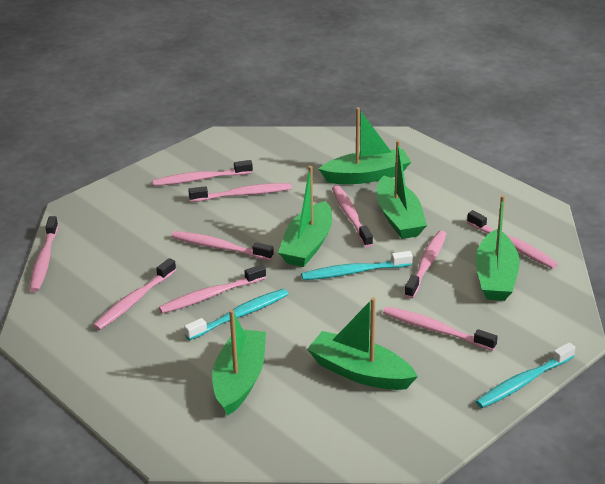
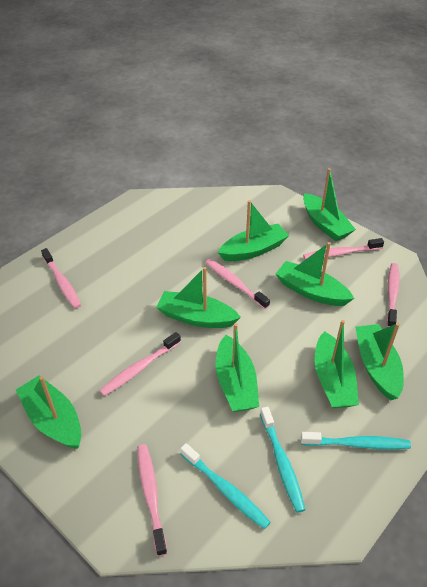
green boat: 6 -> 8
pink toothbrush: 10 -> 6

